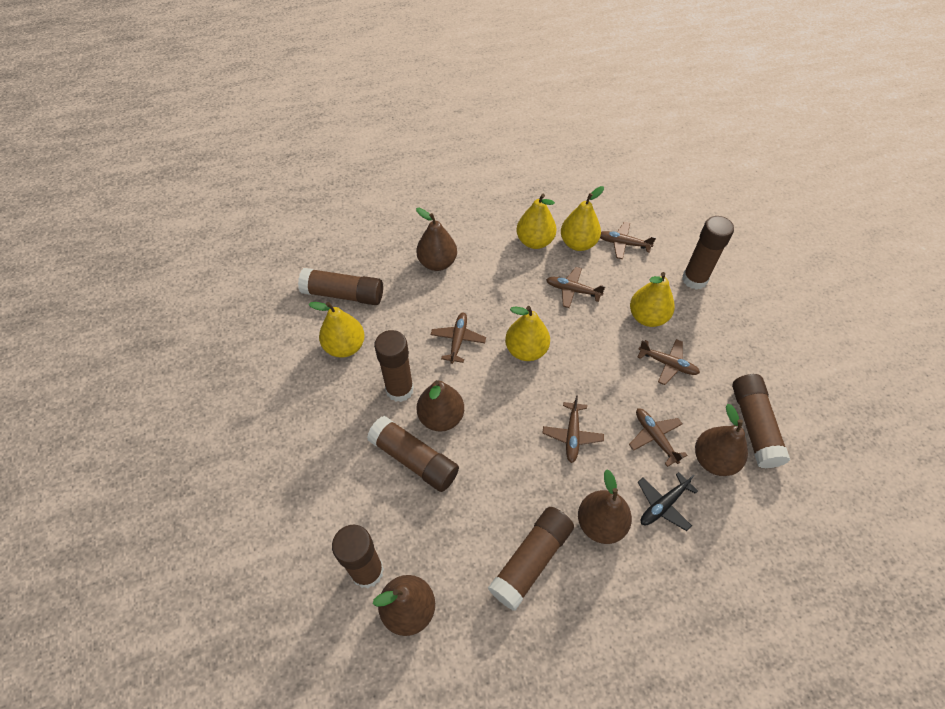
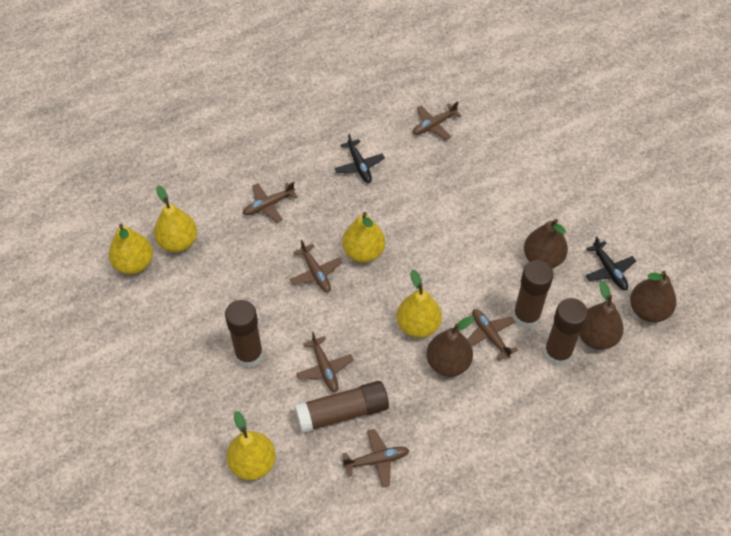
black plane: 1 -> 2
brown glue stick: 7 -> 4
brown pear: 5 -> 4

